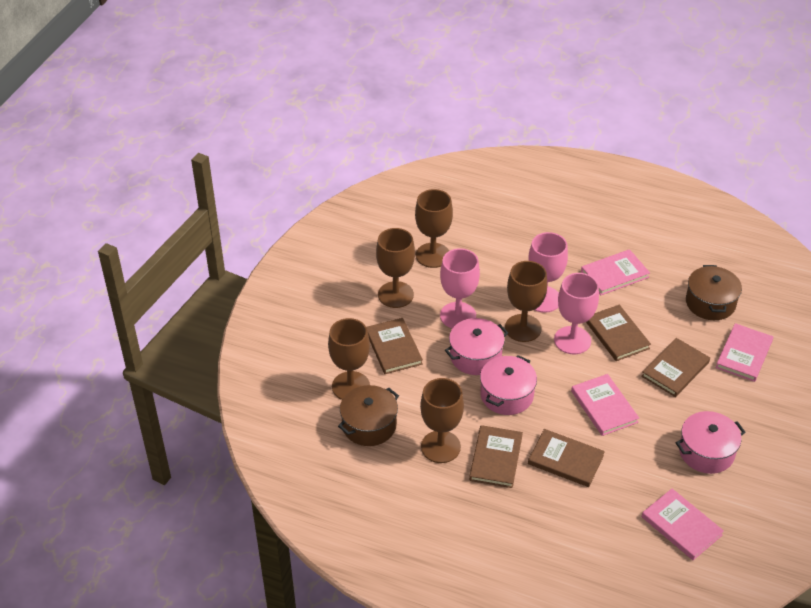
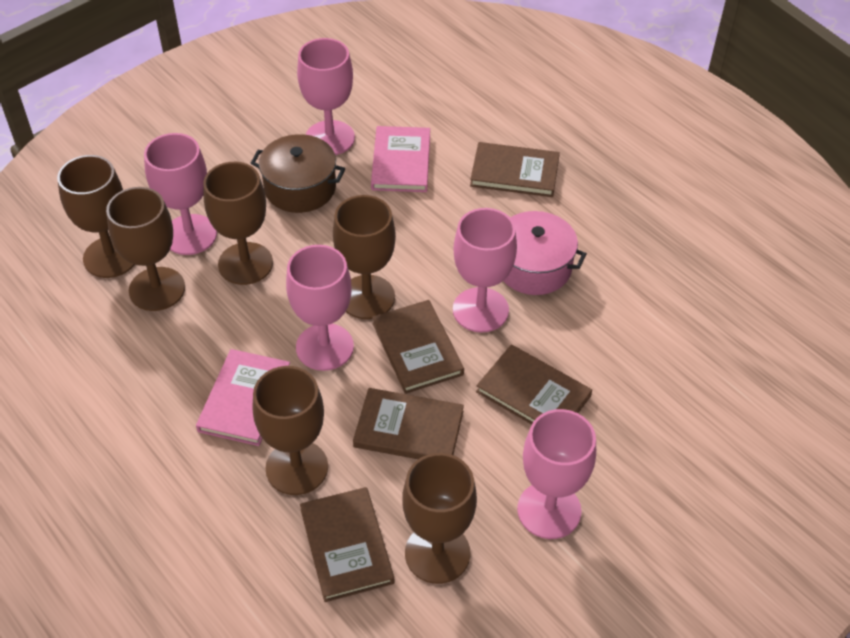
brown goblet: 5 -> 6
brown pot: 2 -> 1
pink book: 4 -> 2
pink goblet: 3 -> 5
pink pot: 3 -> 1

